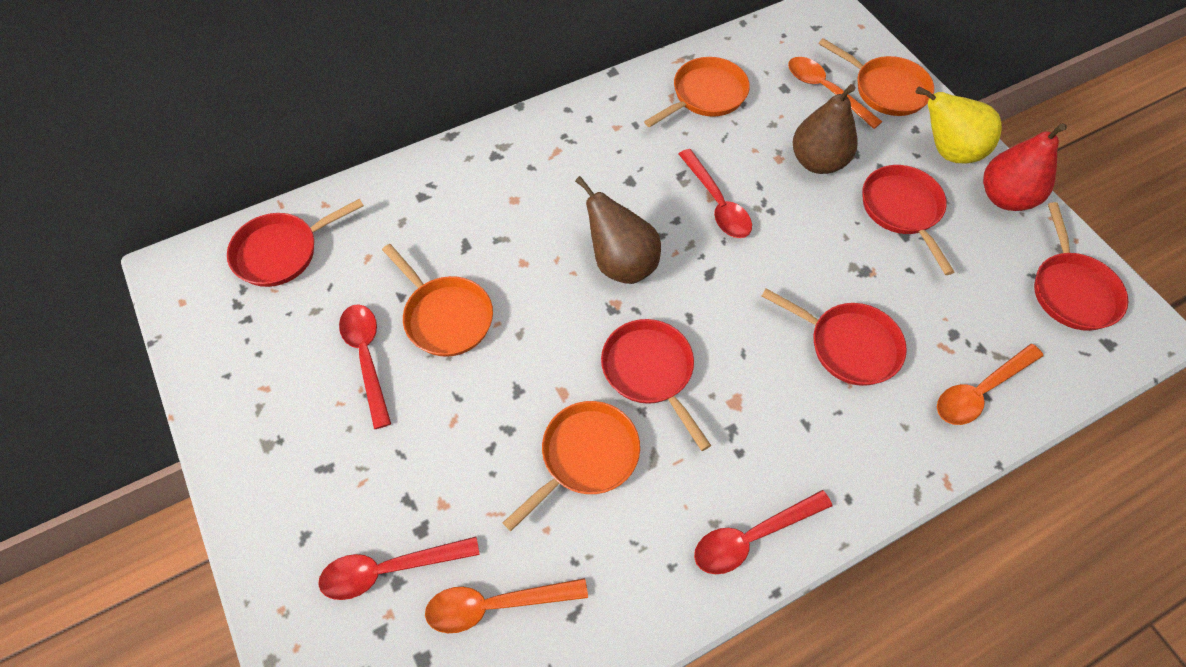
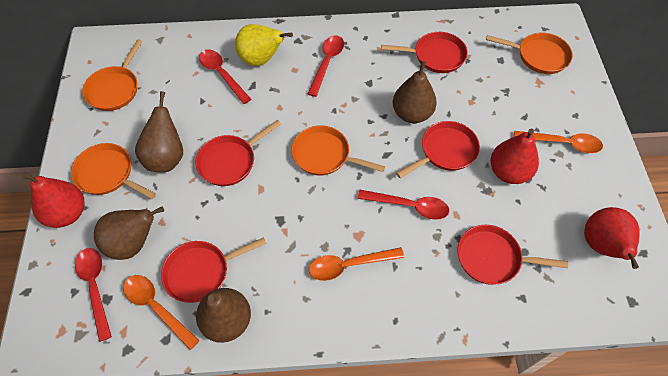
brown pear: 2 -> 4
red pear: 1 -> 3

